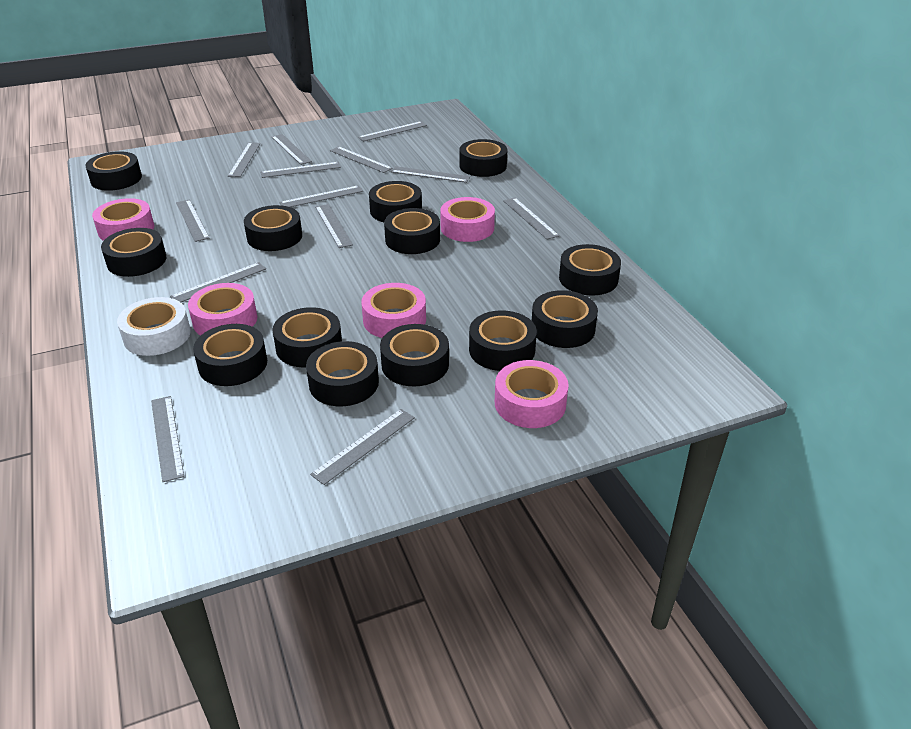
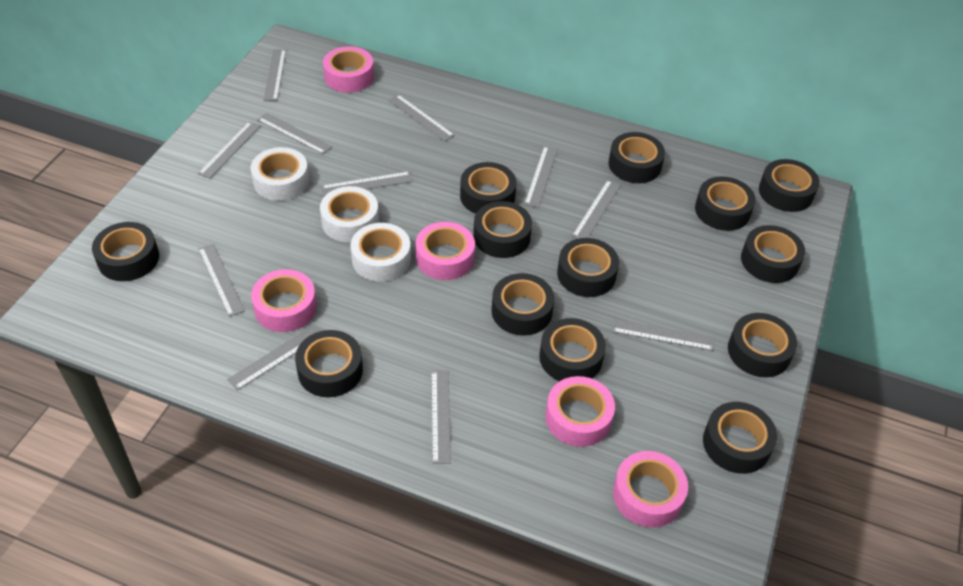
grey ruler: 13 -> 11
white tape: 1 -> 3

